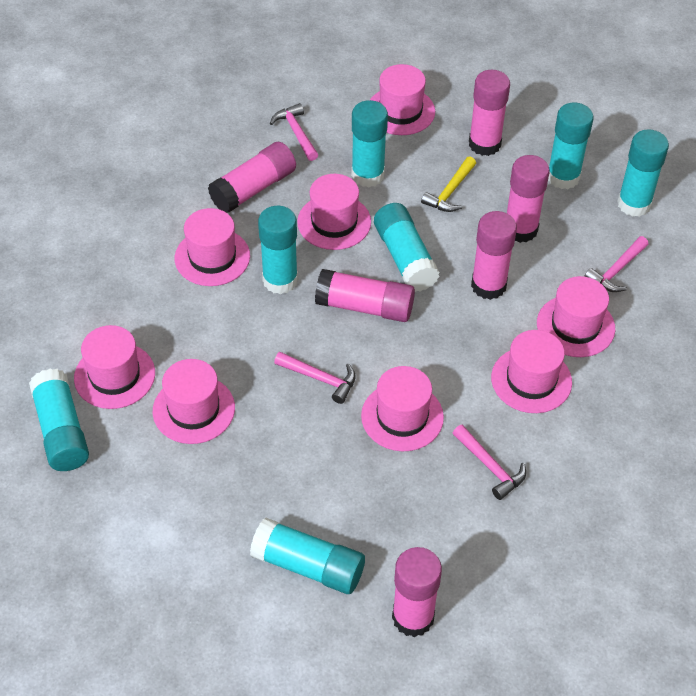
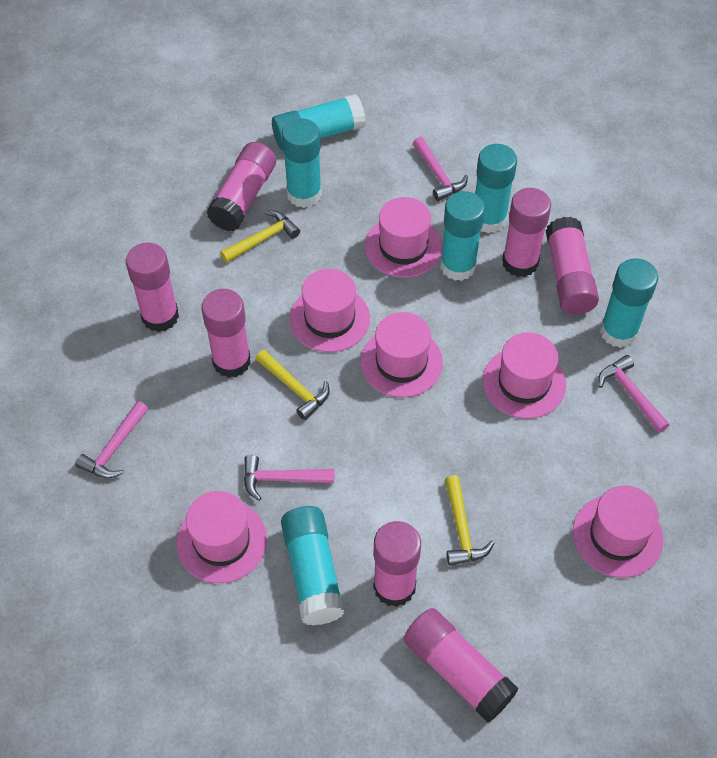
pink glue stick: 6 -> 7
pink hat: 8 -> 6
turquoise glue stick: 7 -> 6
yellow hammer: 1 -> 3

